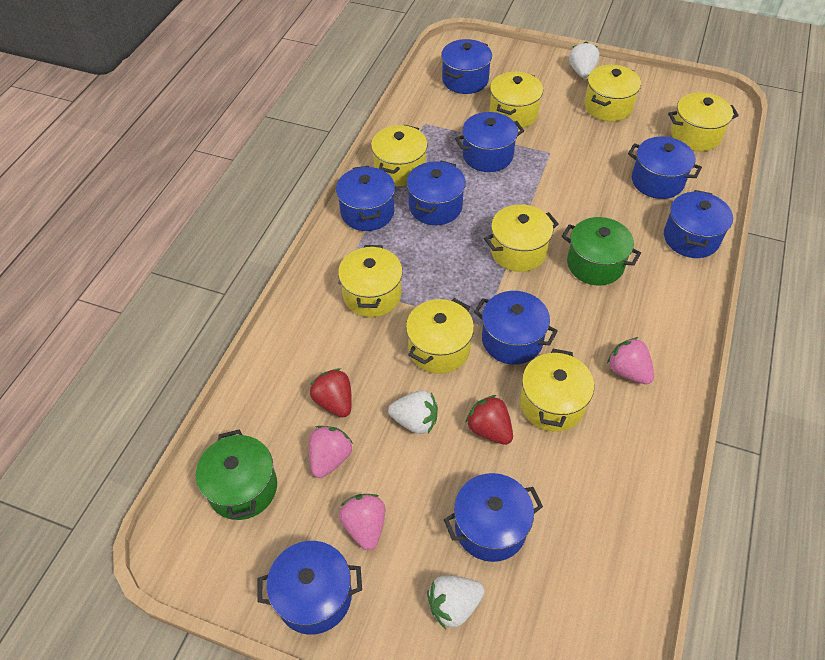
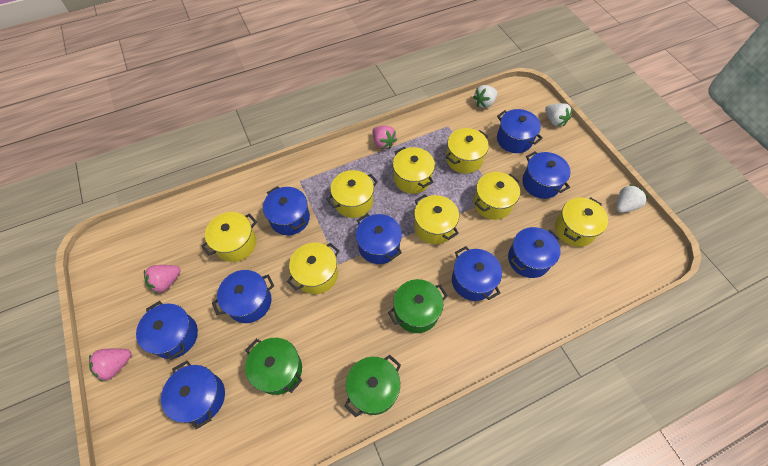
green pot: 2 -> 3
red strawberry: 2 -> 0

